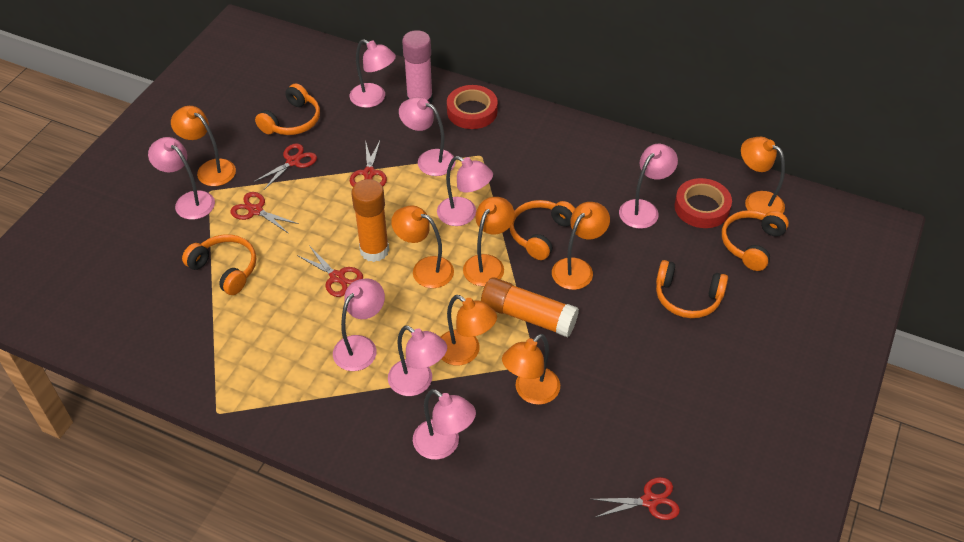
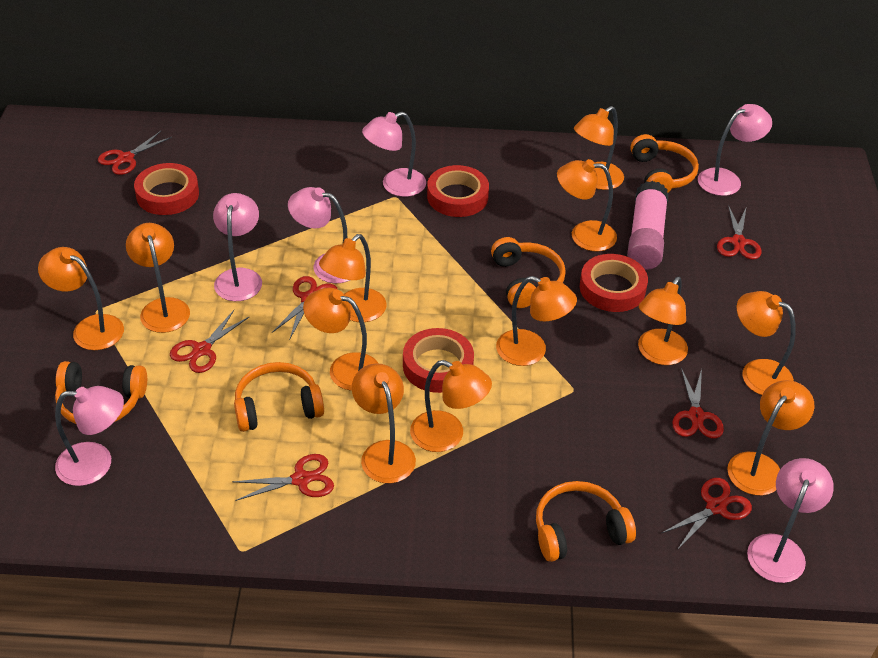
orange glue stick: 2 -> 0
orange lamp: 7 -> 12
pink lamp: 8 -> 6
red scissors: 5 -> 7
red tape: 2 -> 4

